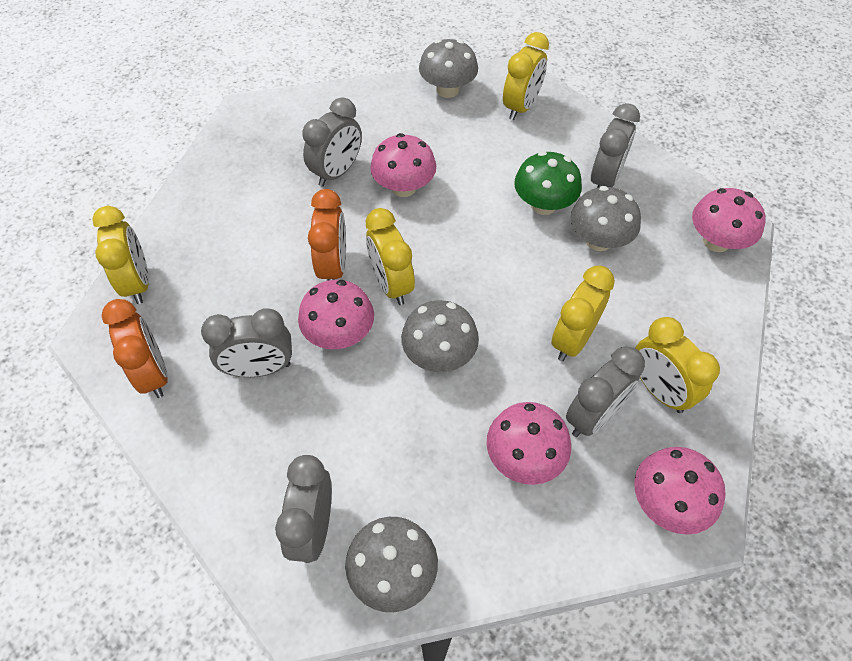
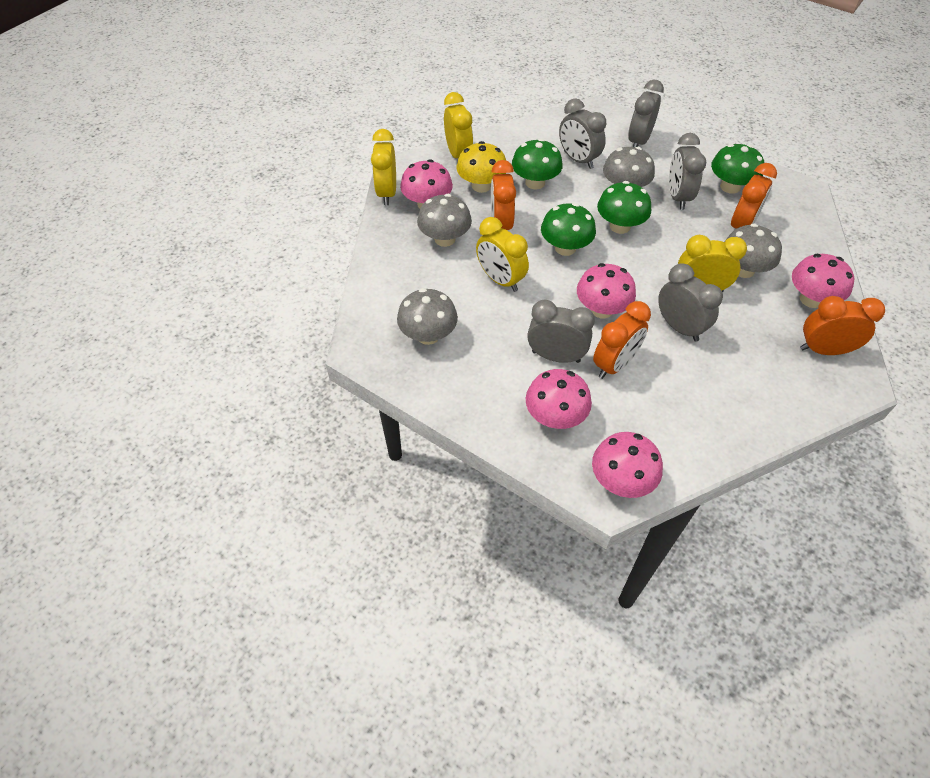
green mushroom: 1 -> 4
orange clock: 2 -> 4
yellow clock: 5 -> 4
yellow mushroom: 0 -> 1

